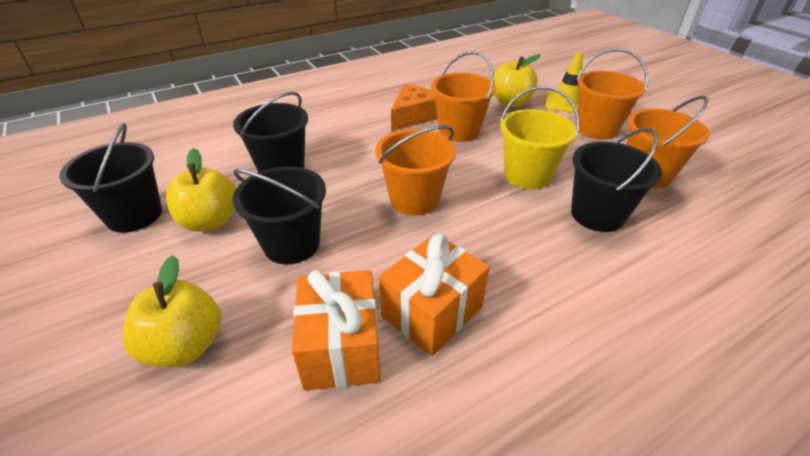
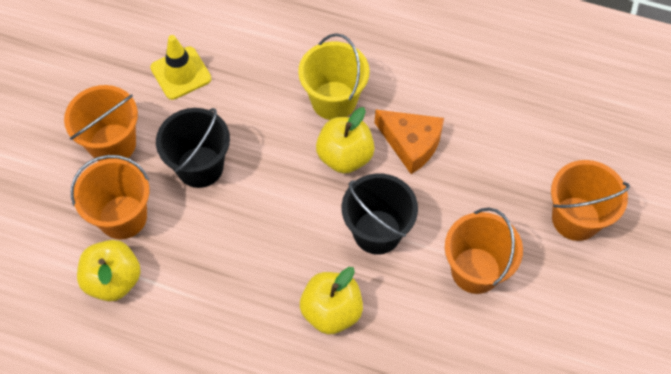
black bucket: 4 -> 2
orange gift: 2 -> 0

